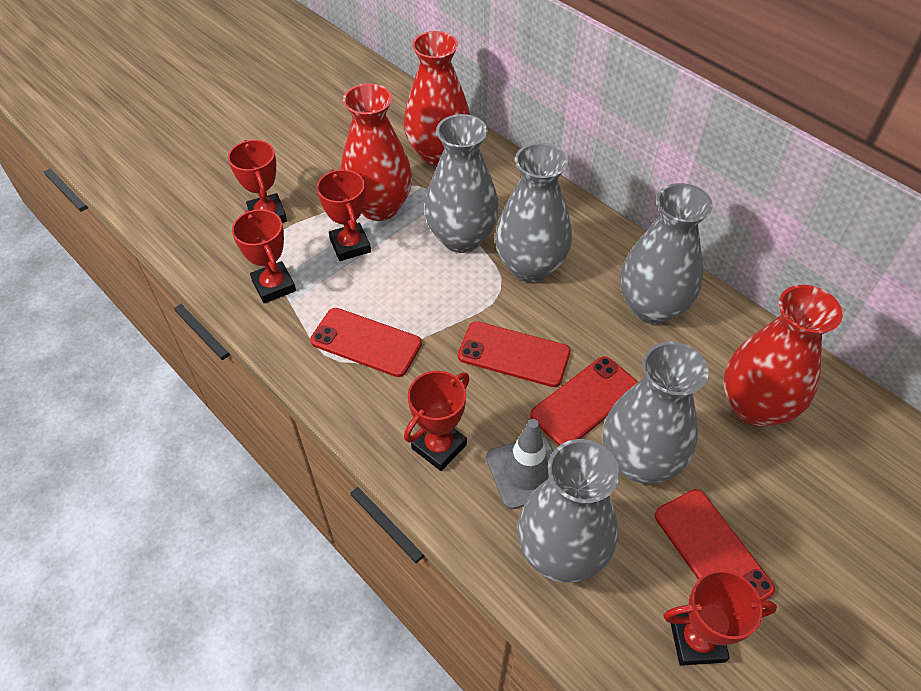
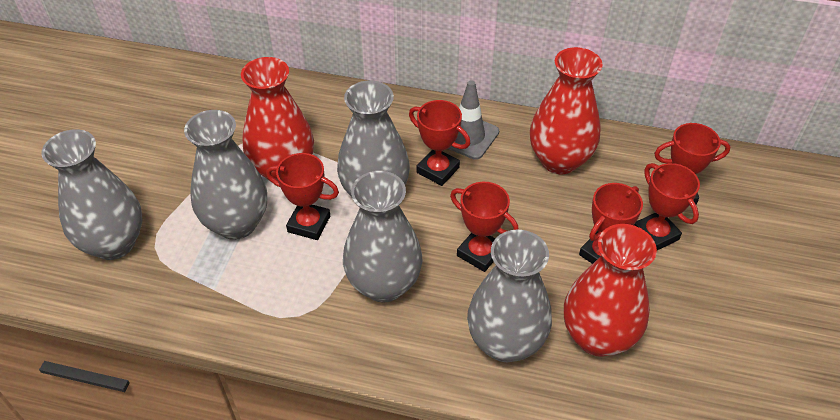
red phone: 4 -> 0
red trophy: 5 -> 6

